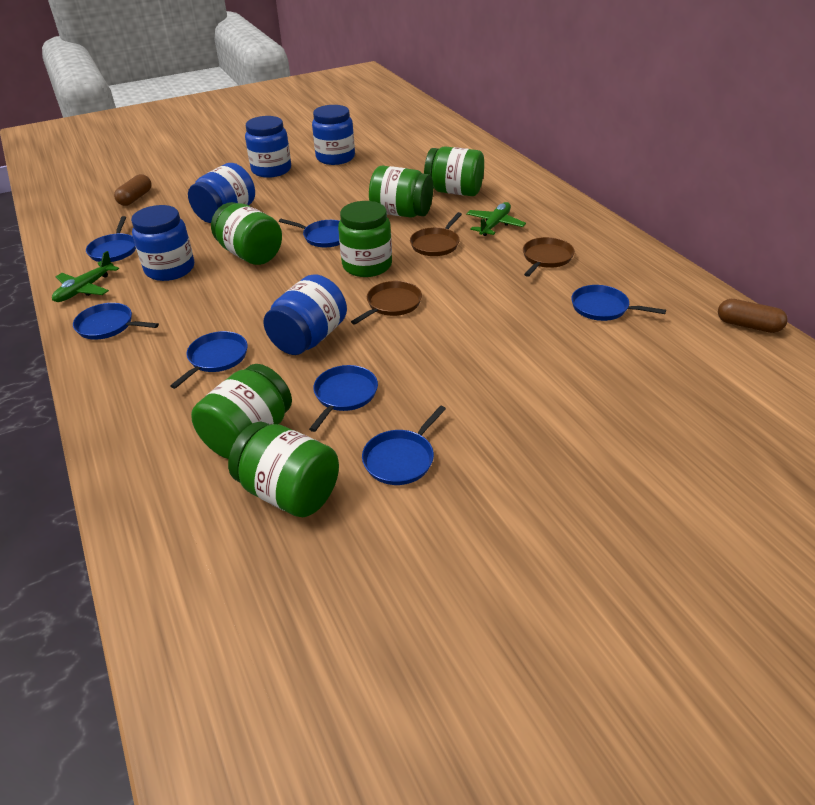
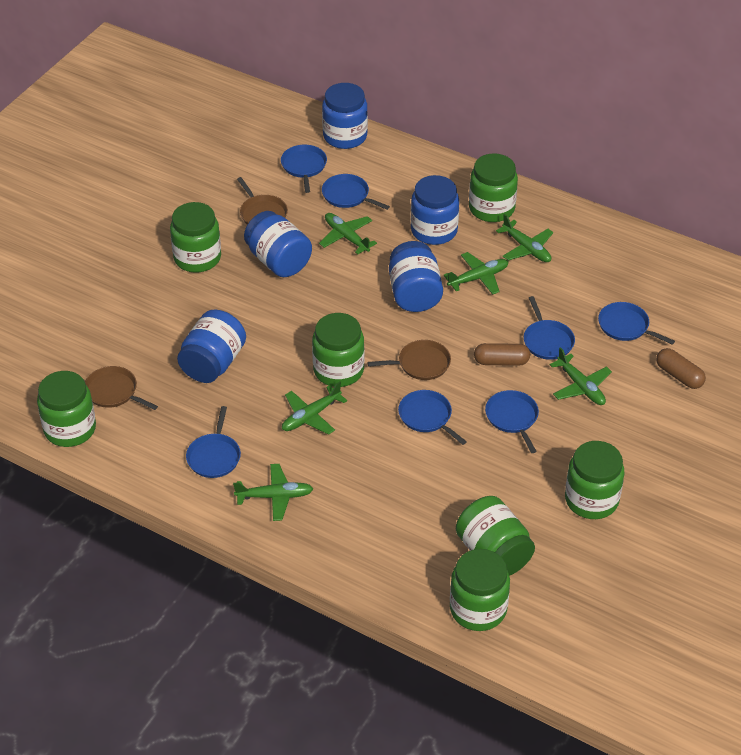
green jar: 6 -> 7
green plane: 2 -> 6

